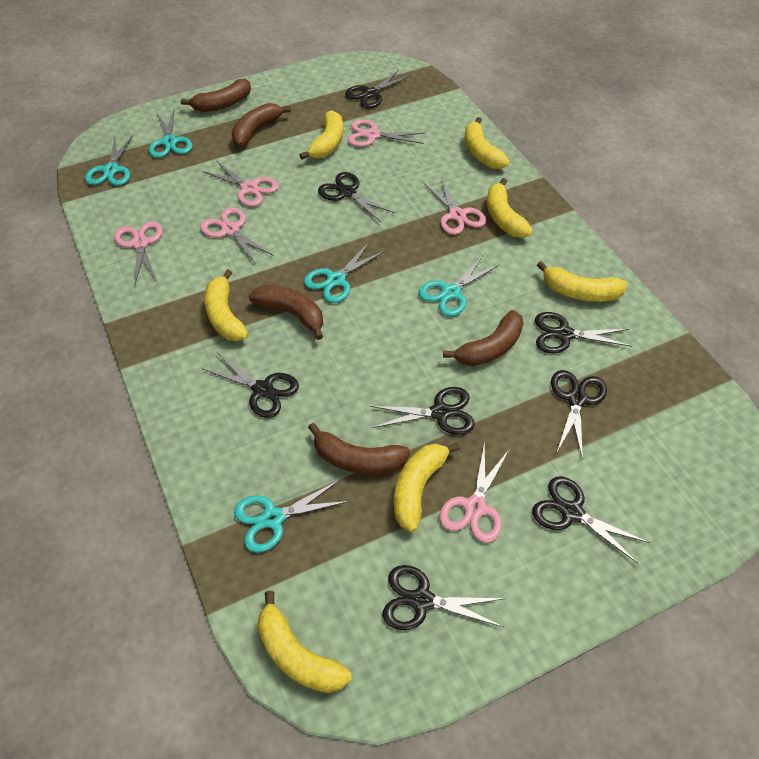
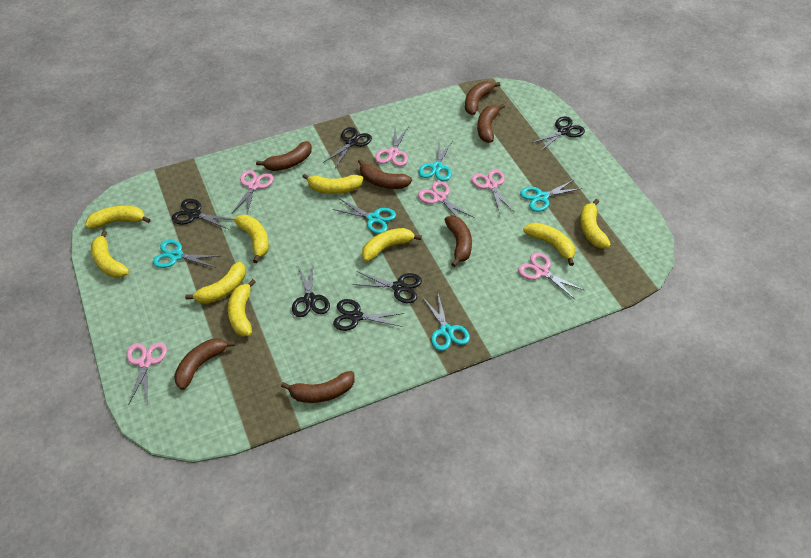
black scissors: 8 -> 6
brown banana: 5 -> 7
yellow banana: 7 -> 9

